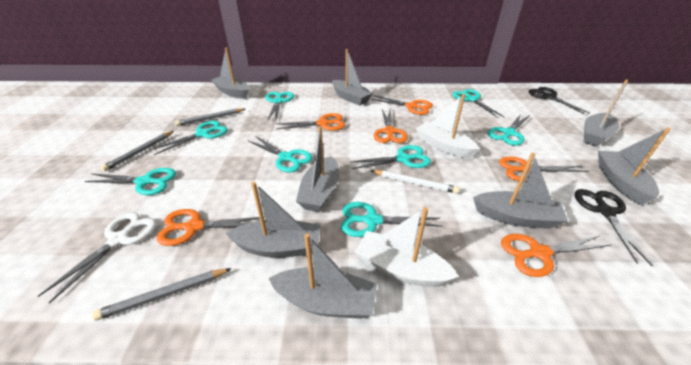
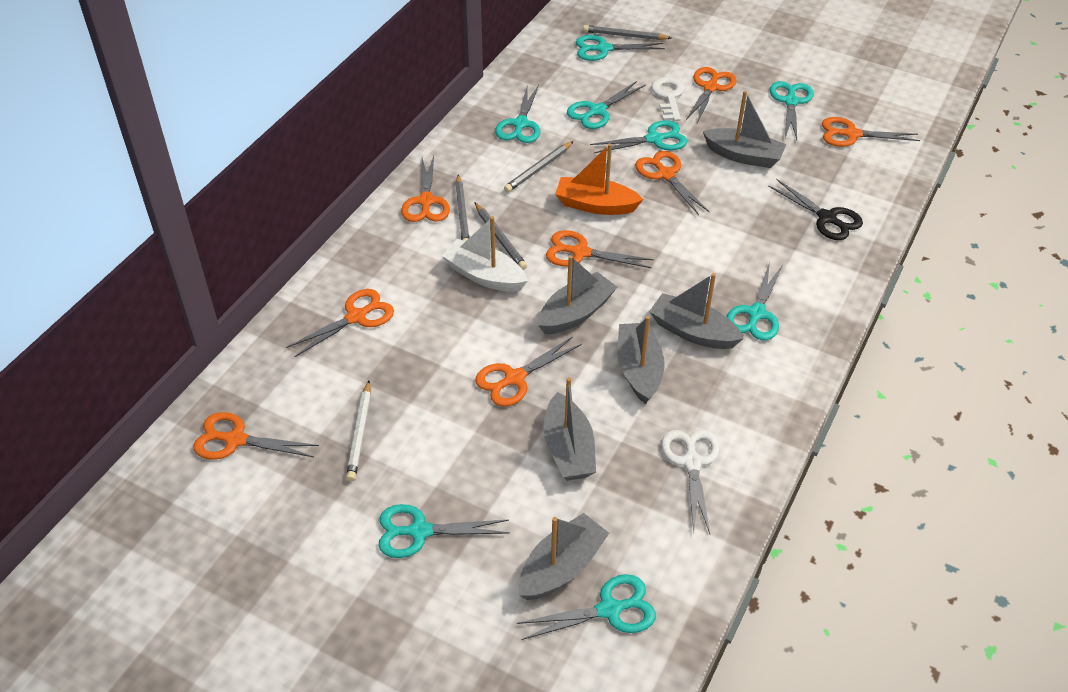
black scissors: 2 -> 1
grey boat: 8 -> 6
grey pencil: 3 -> 4
orange boat: 0 -> 1
orange scissors: 6 -> 8
white boat: 2 -> 1
white key: 0 -> 1

